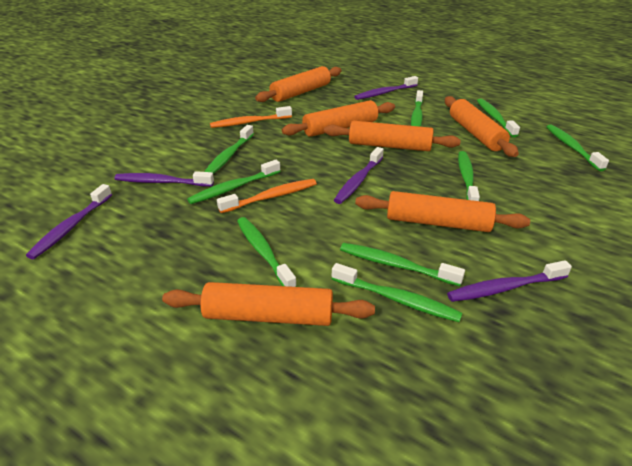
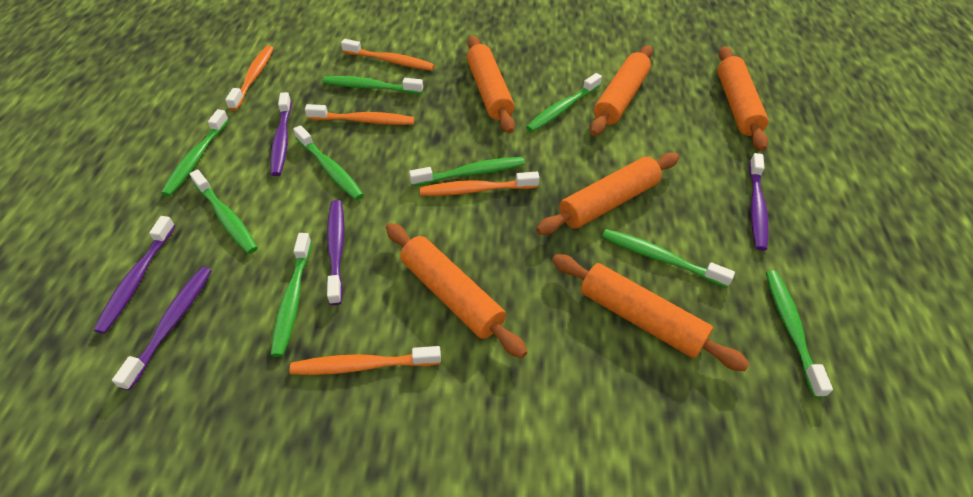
orange toothbrush: 2 -> 5

